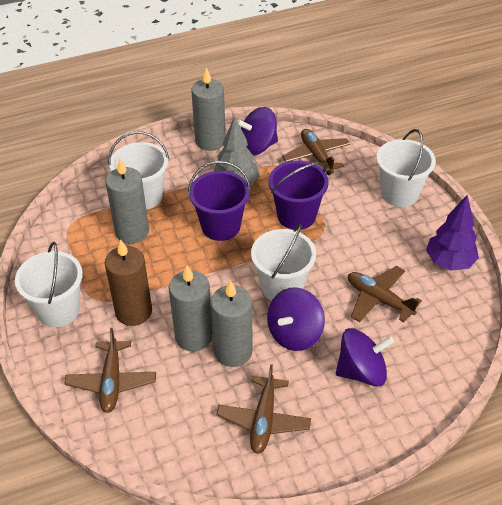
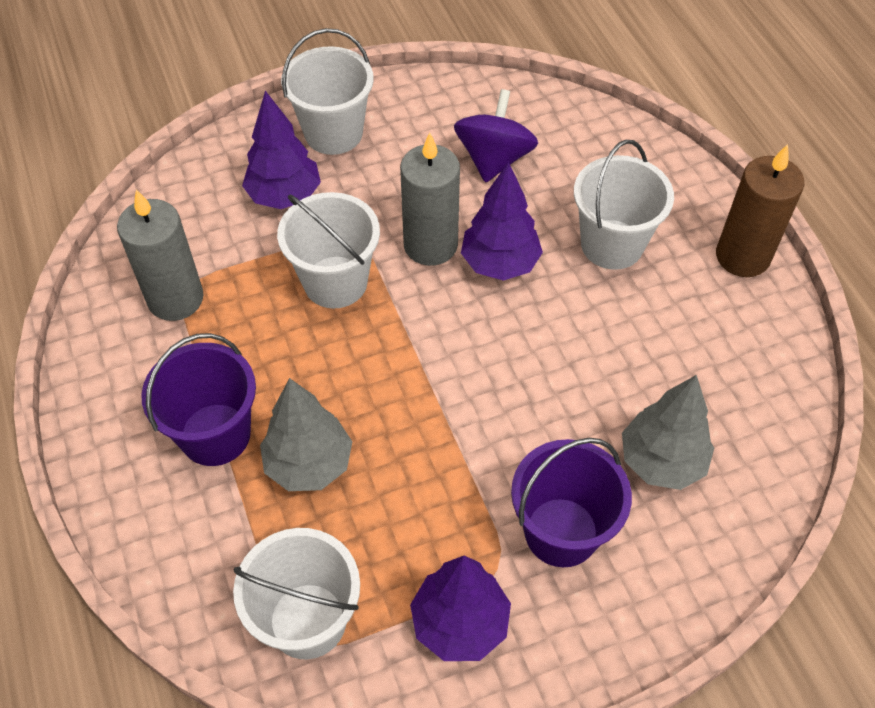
brown plane: 4 -> 0
grey candle: 4 -> 2
grey tree: 1 -> 2
purple spinning top: 3 -> 1
purple tree: 1 -> 3

